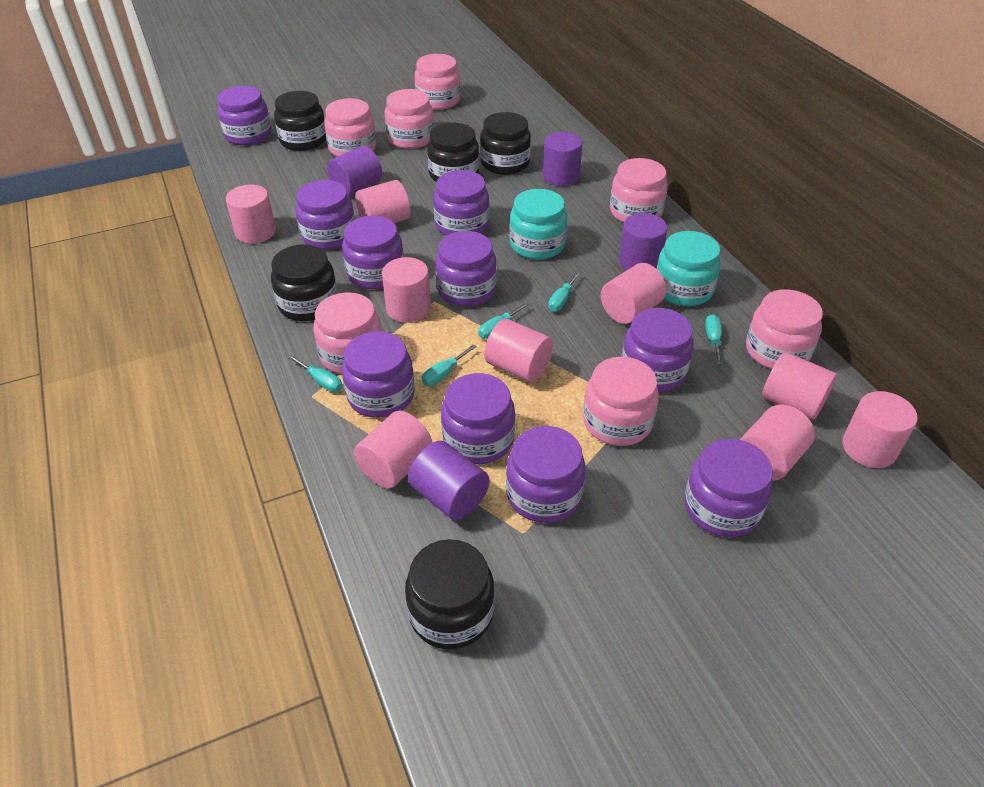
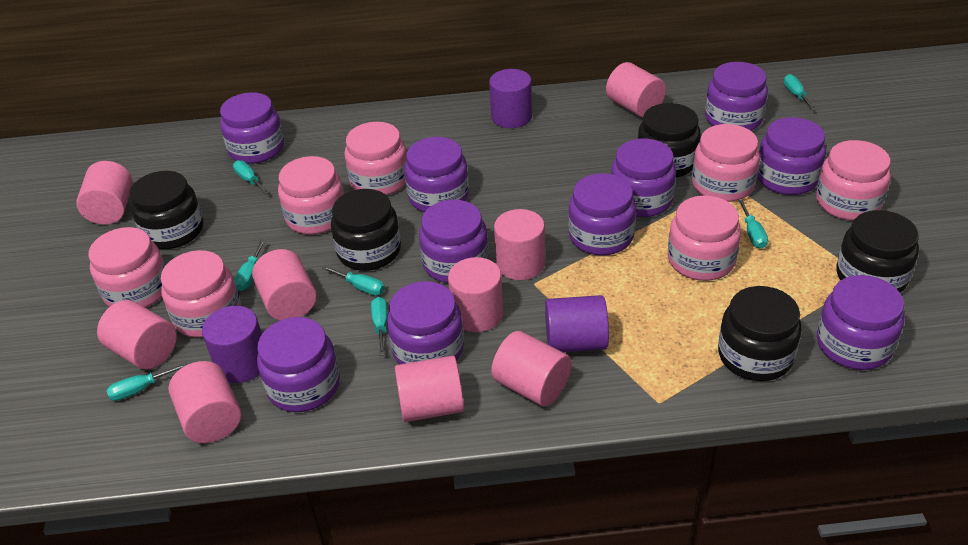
purple cylinder: 4 -> 3
turquoise jar: 2 -> 0
turquoise screwdriver: 5 -> 7

